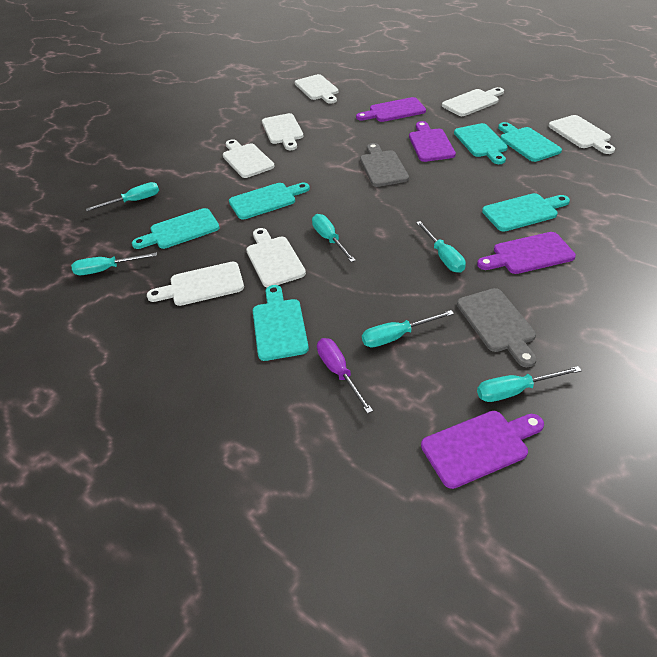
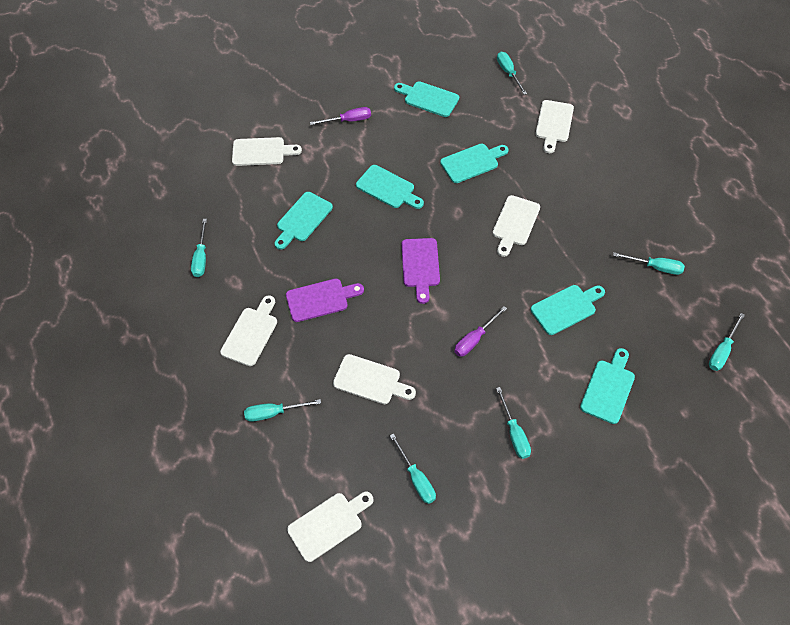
grey cutting board: 2 -> 0
purple cutting board: 4 -> 2
purple screwdriver: 1 -> 2
turquoise screwdriver: 6 -> 7
white cutting board: 7 -> 6

